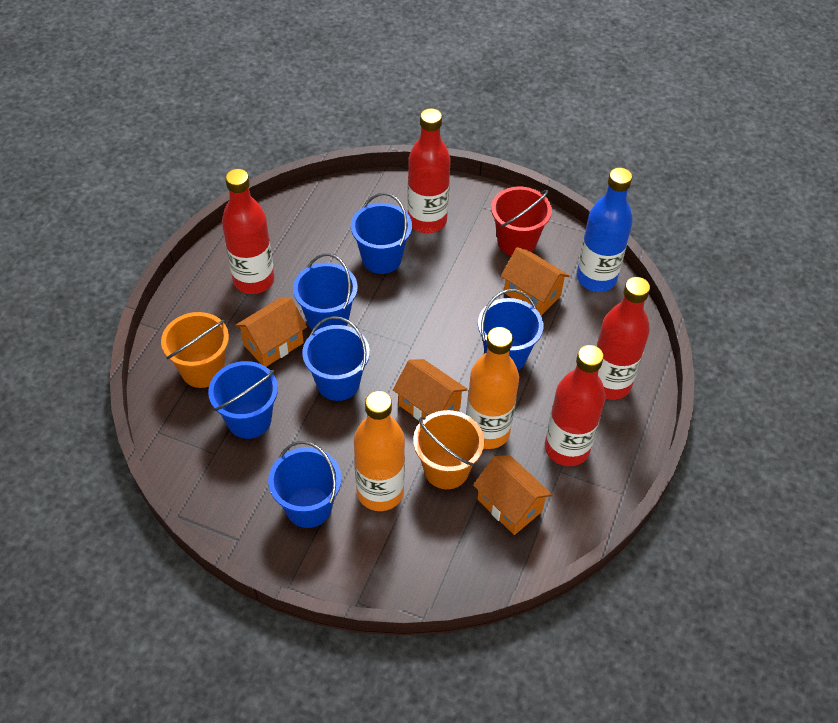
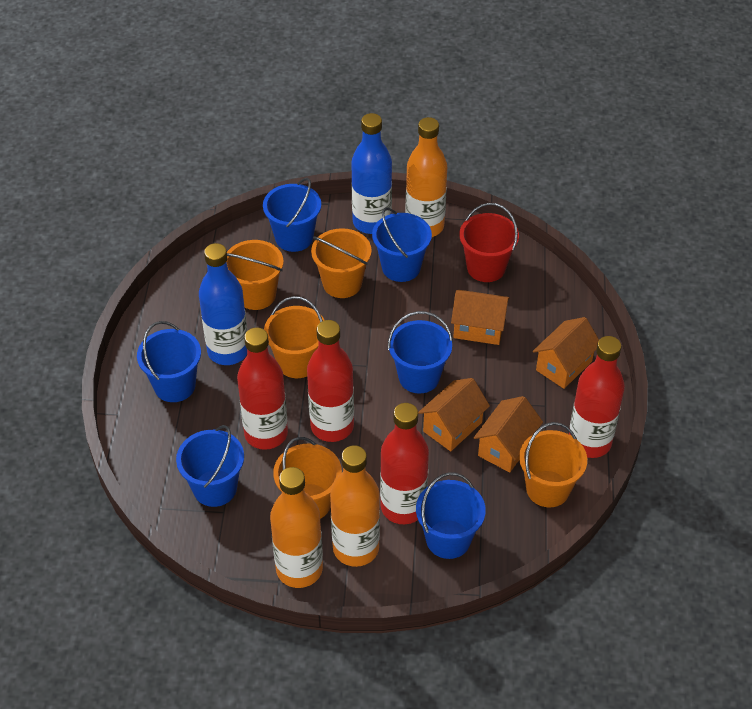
blue bottle: 1 -> 2
orange bottle: 2 -> 3
orange bucket: 2 -> 5

